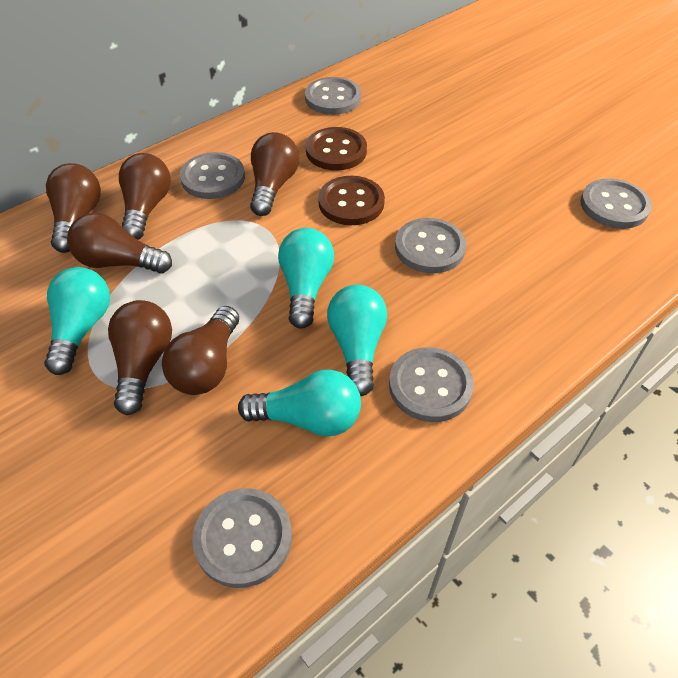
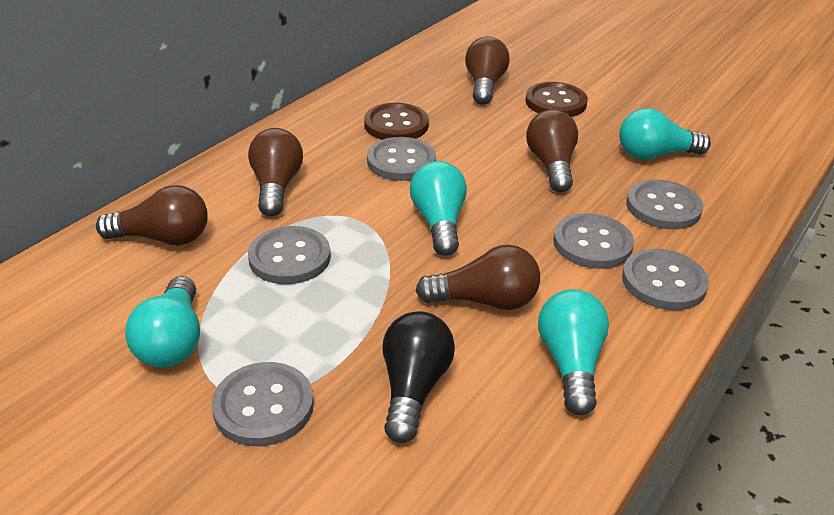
black light bulb: 0 -> 1
brown light bulb: 6 -> 5

